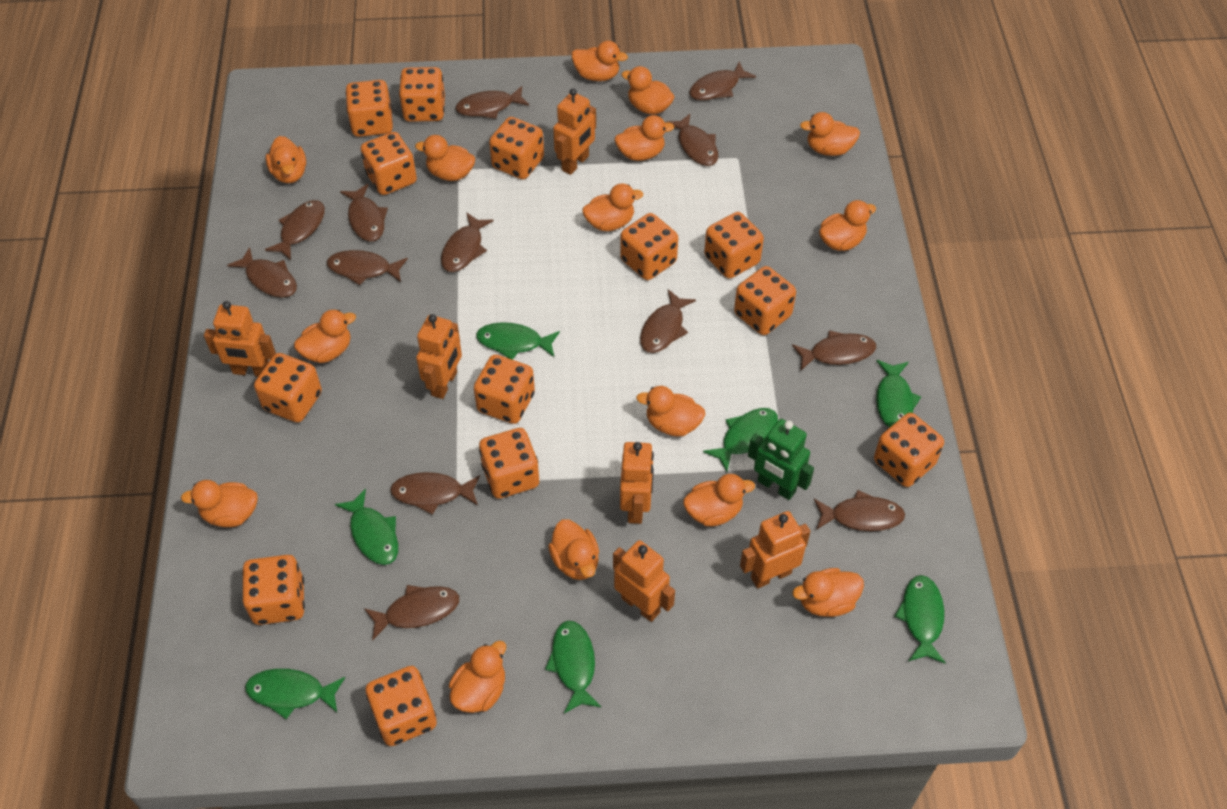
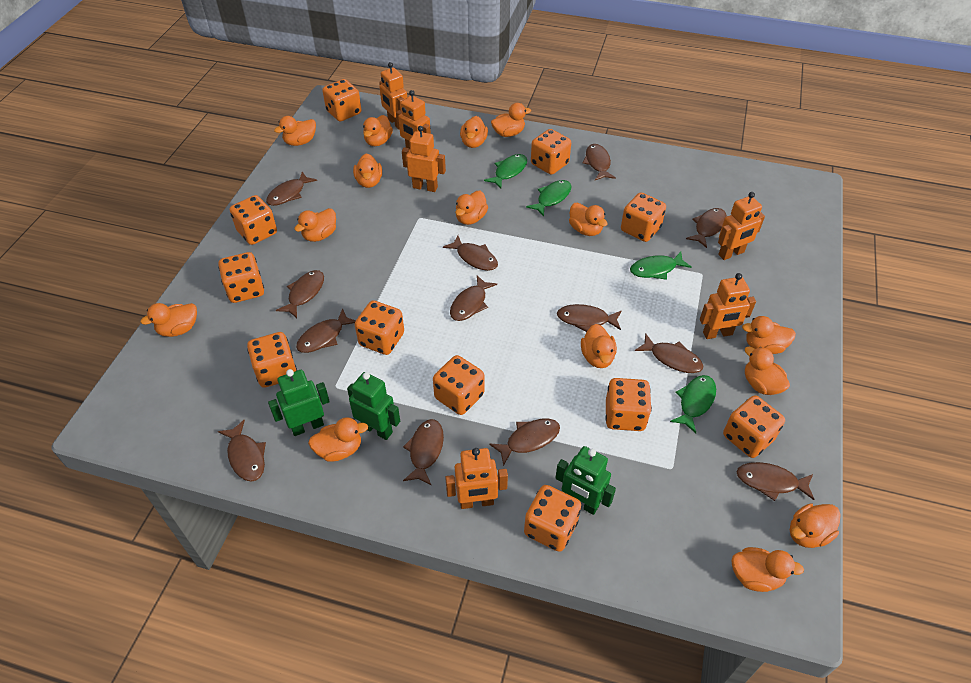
green fish: 7 -> 4
green robot: 1 -> 3
orange dice: 13 -> 11

